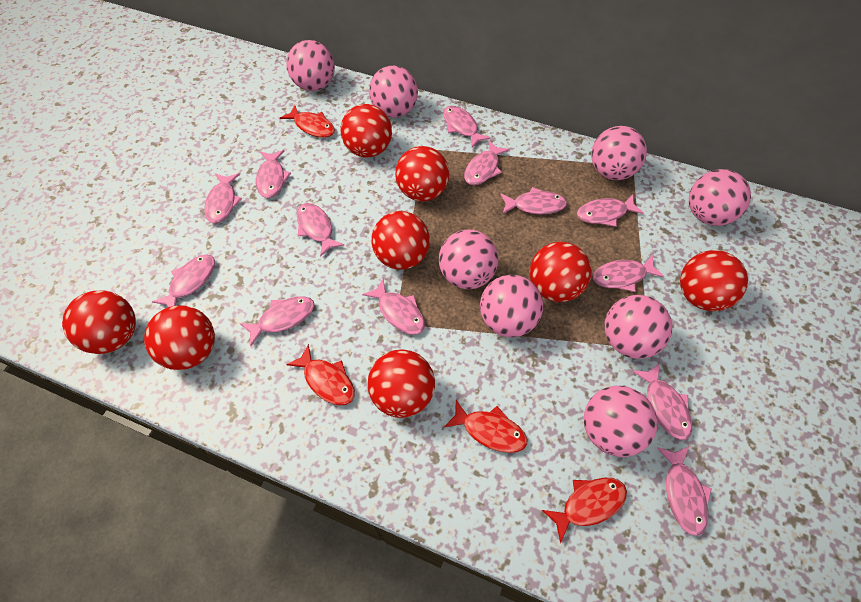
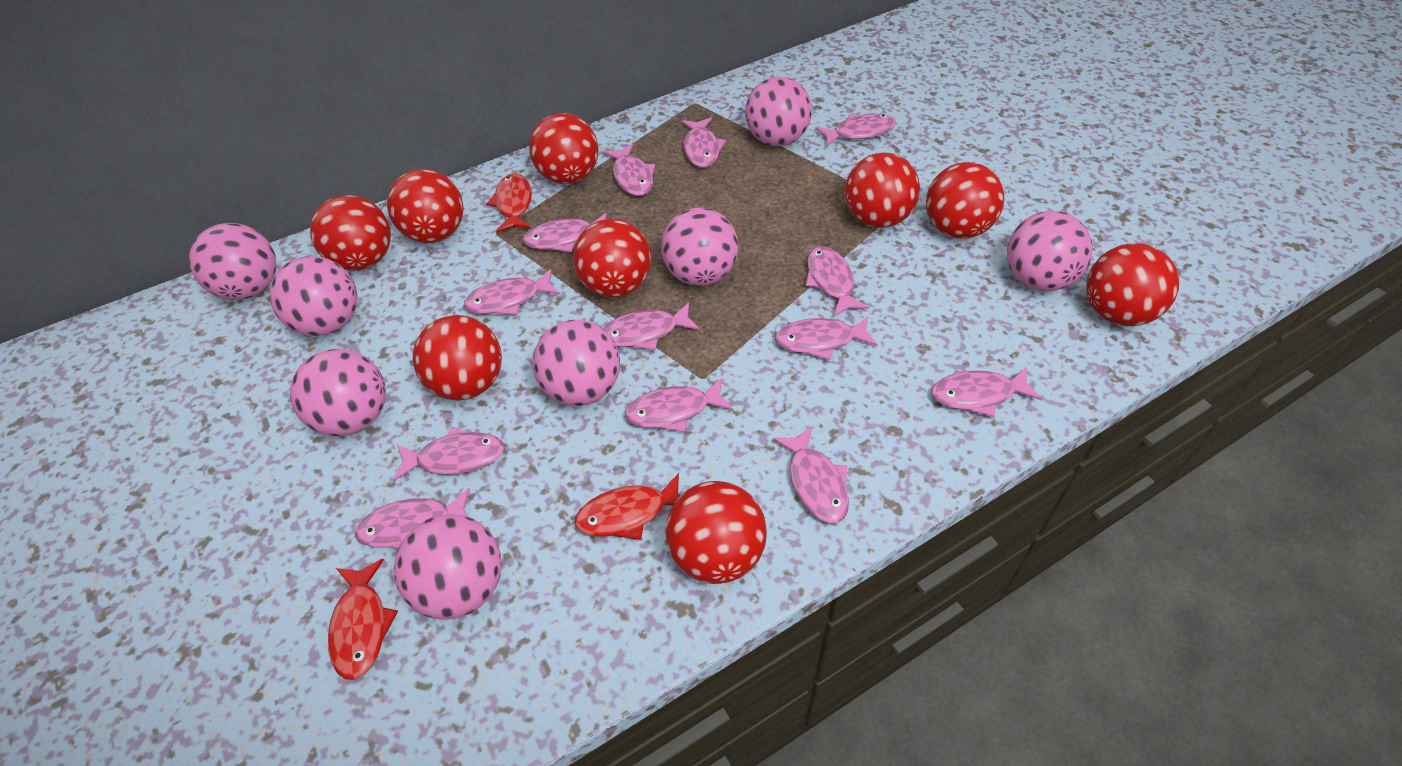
red ball: 8 -> 9
red fish: 4 -> 3

